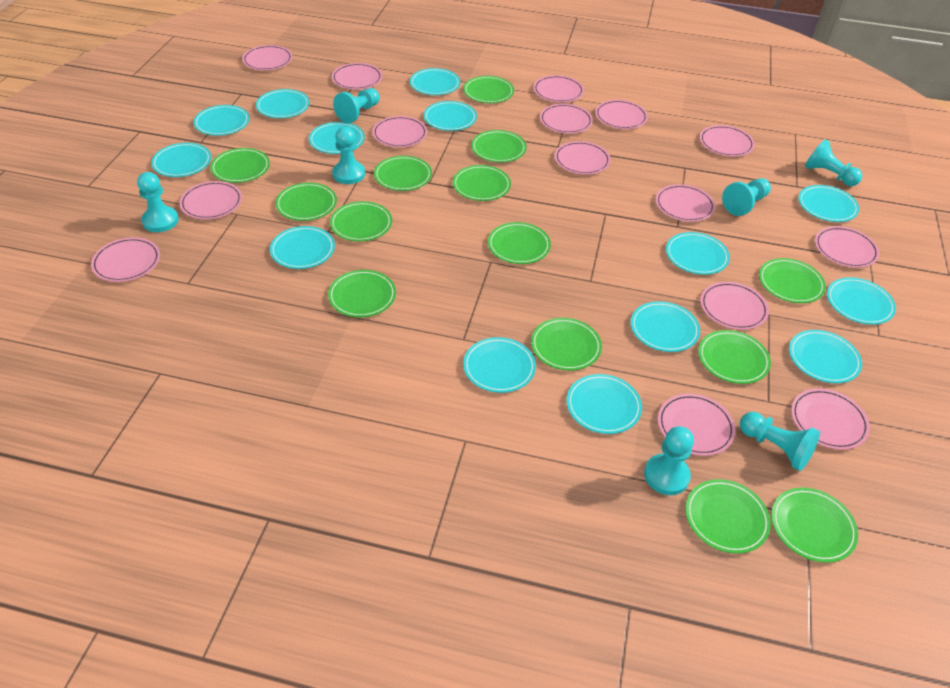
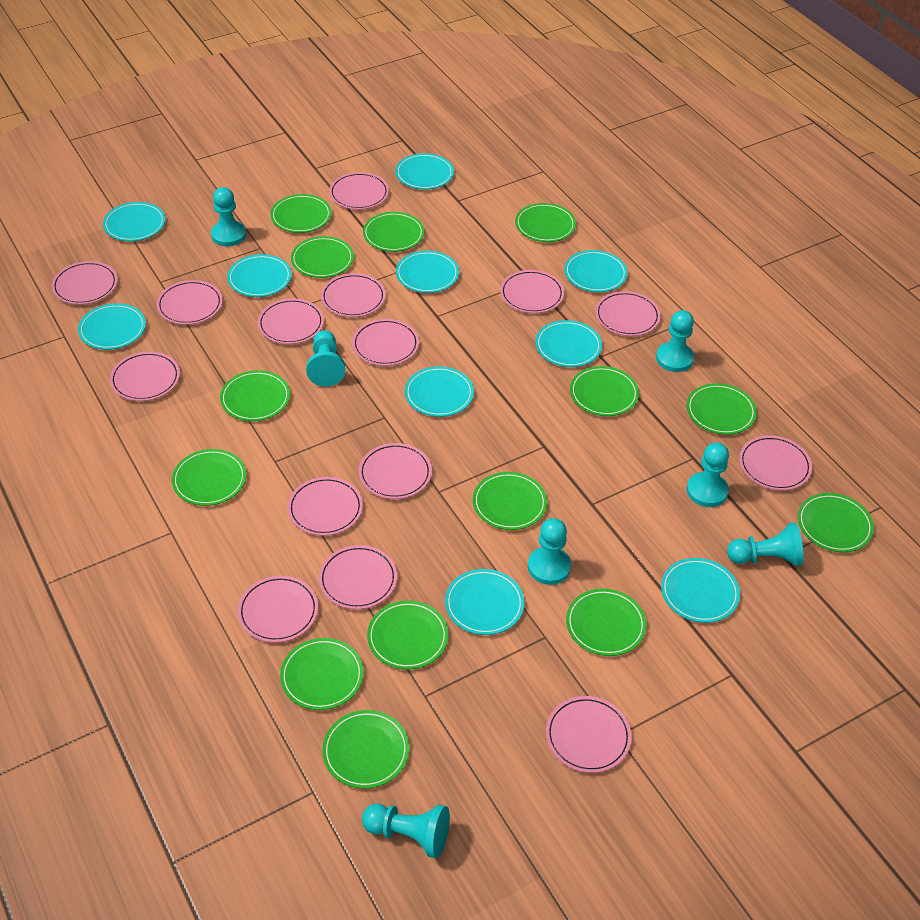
turquoise plate: 14 -> 10

